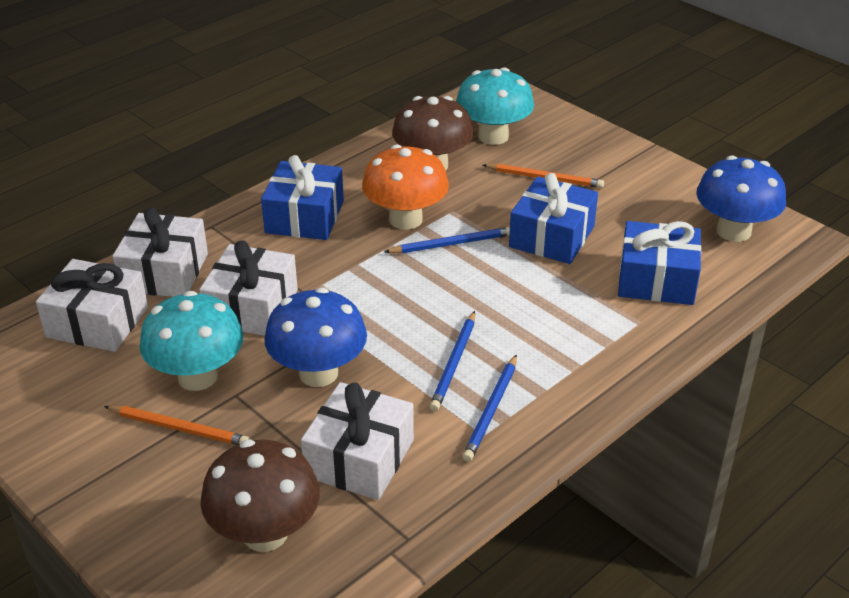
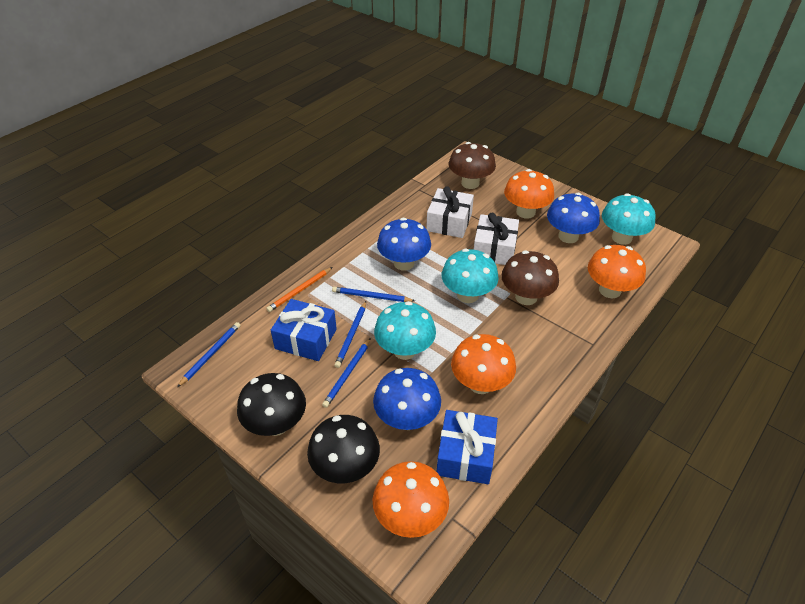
black mushroom: 0 -> 2
blue gift: 3 -> 2
blue mushroom: 2 -> 3
blue pencil: 3 -> 4
orange mushroom: 1 -> 4
orange pencil: 2 -> 1
turquoise mushroom: 2 -> 3
white gift: 4 -> 2

